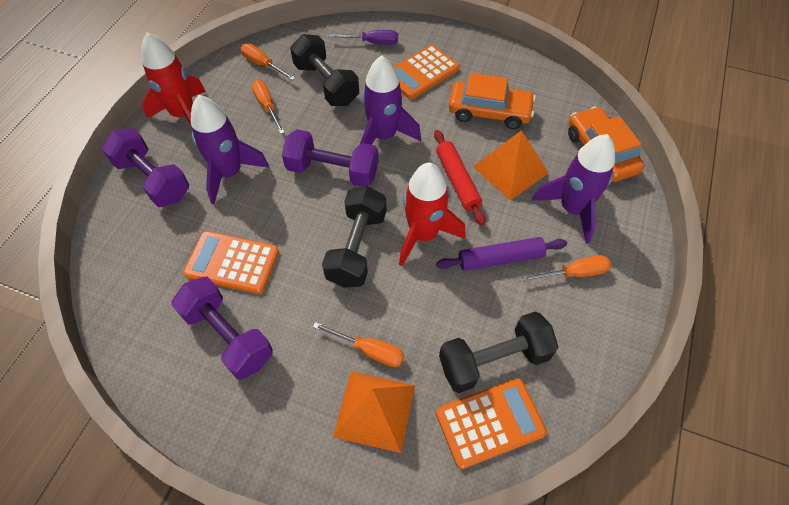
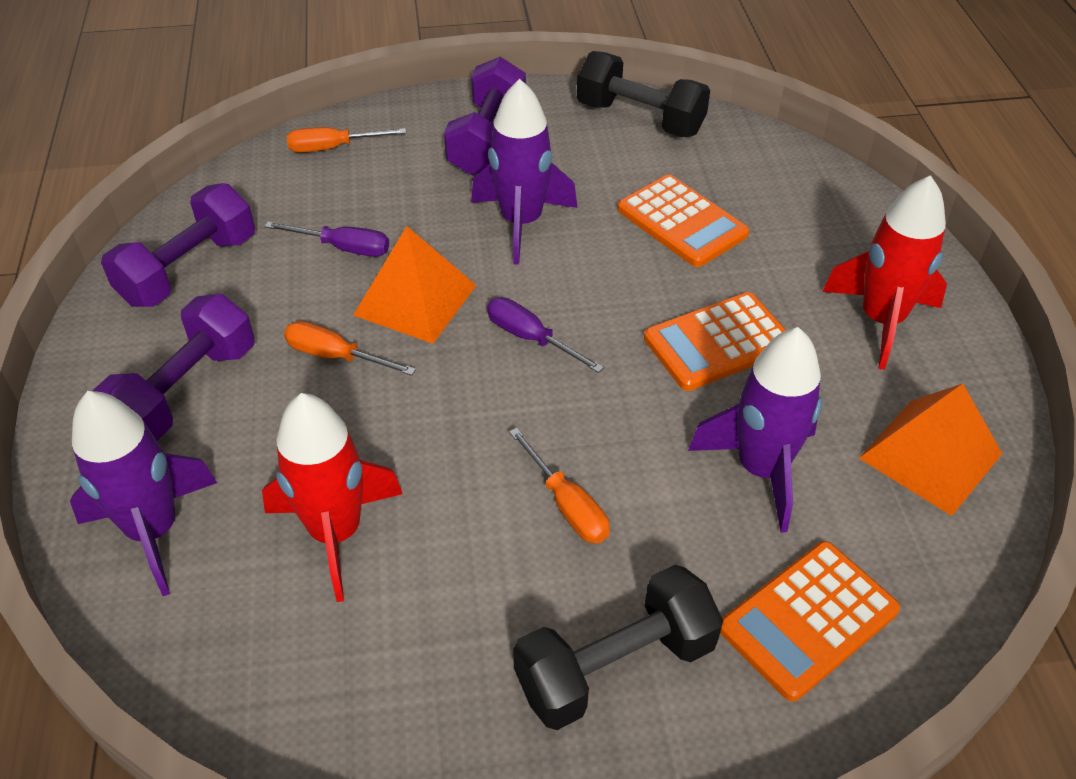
black dumbbell: 3 -> 2
orange car: 2 -> 0
orange screwdriver: 4 -> 3
purple rolling pin: 1 -> 0
purple screwdriver: 1 -> 2
red rolling pin: 1 -> 0

